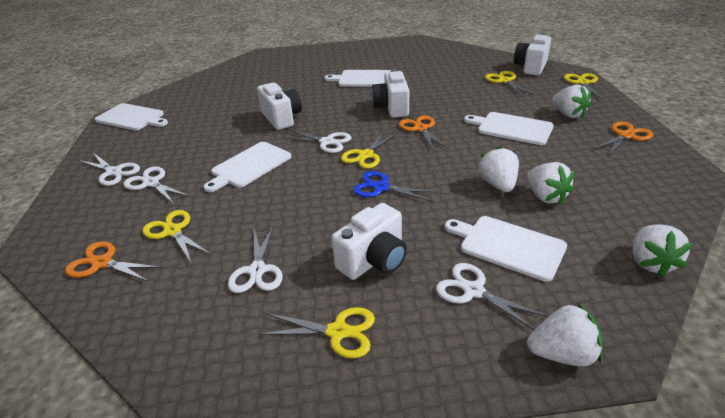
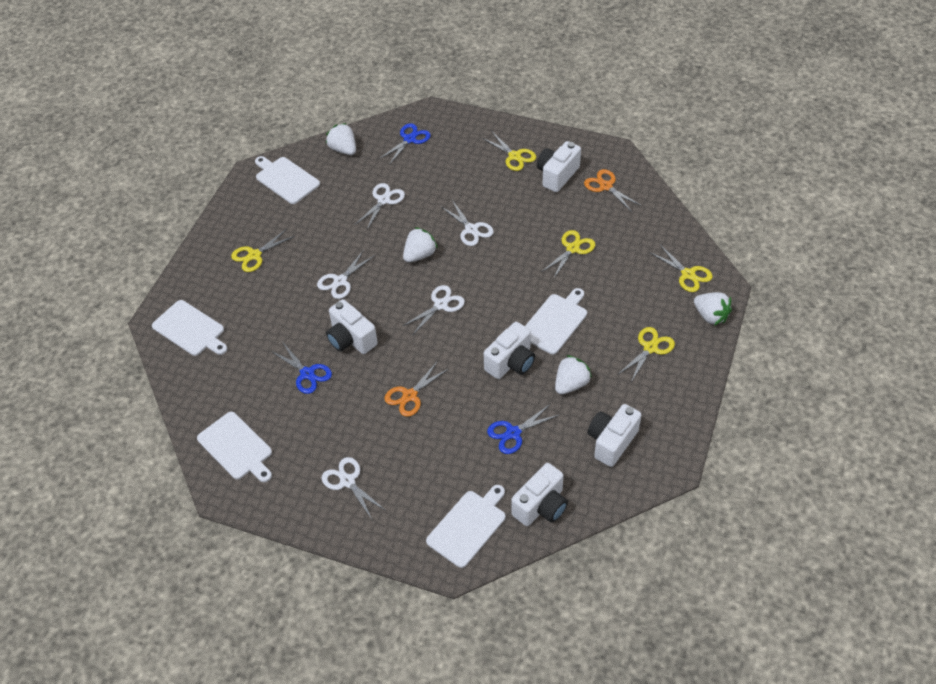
blue scissors: 1 -> 3
orange scissors: 3 -> 2
white camera: 4 -> 5
white strawberry: 5 -> 4

